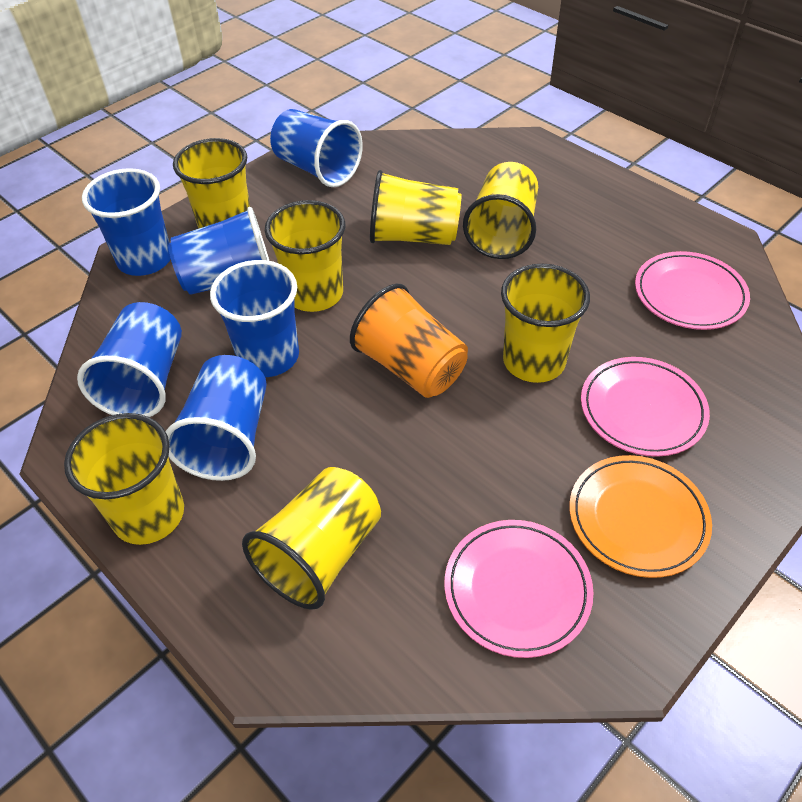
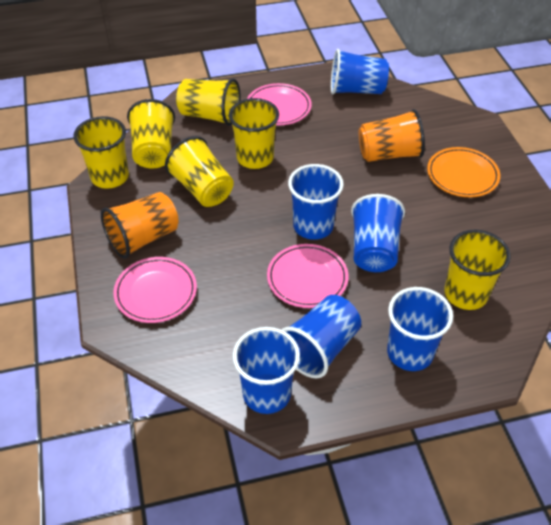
orange cup: 1 -> 2
yellow cup: 7 -> 6

